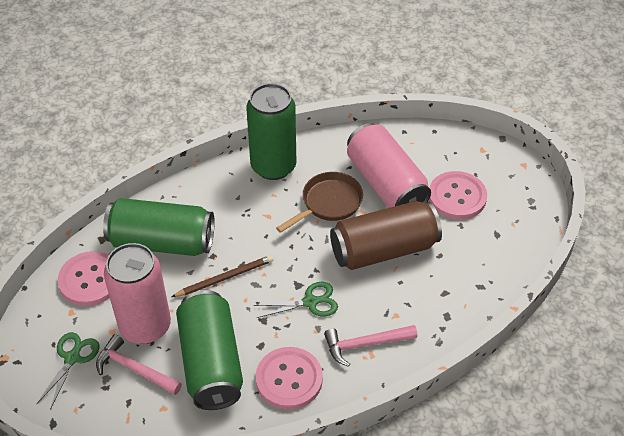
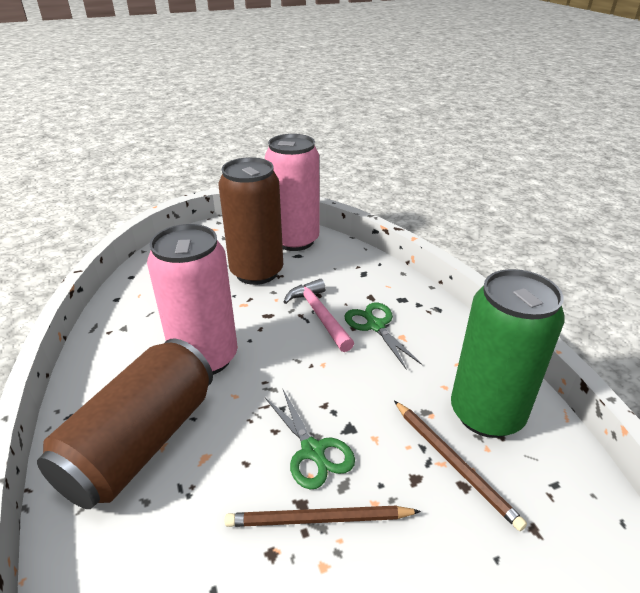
brown can: 1 -> 2
brown pan: 1 -> 0
brown pencil: 1 -> 2
green can: 3 -> 1
pink button: 3 -> 0
pink hammer: 2 -> 1

